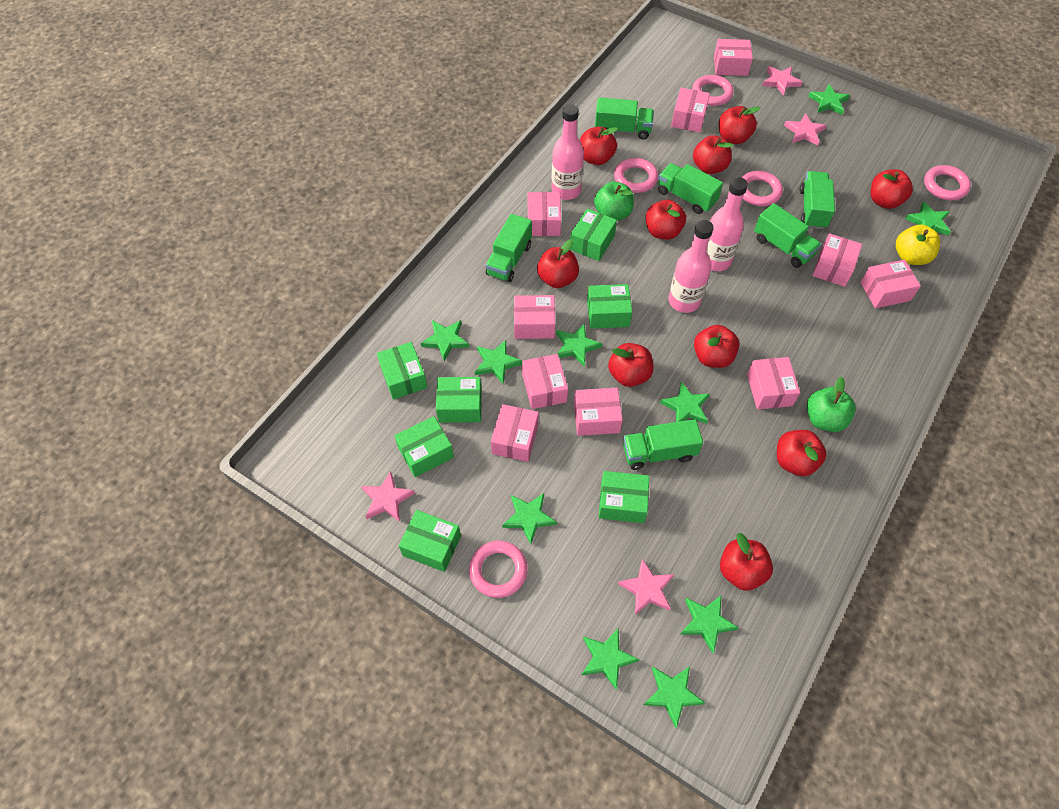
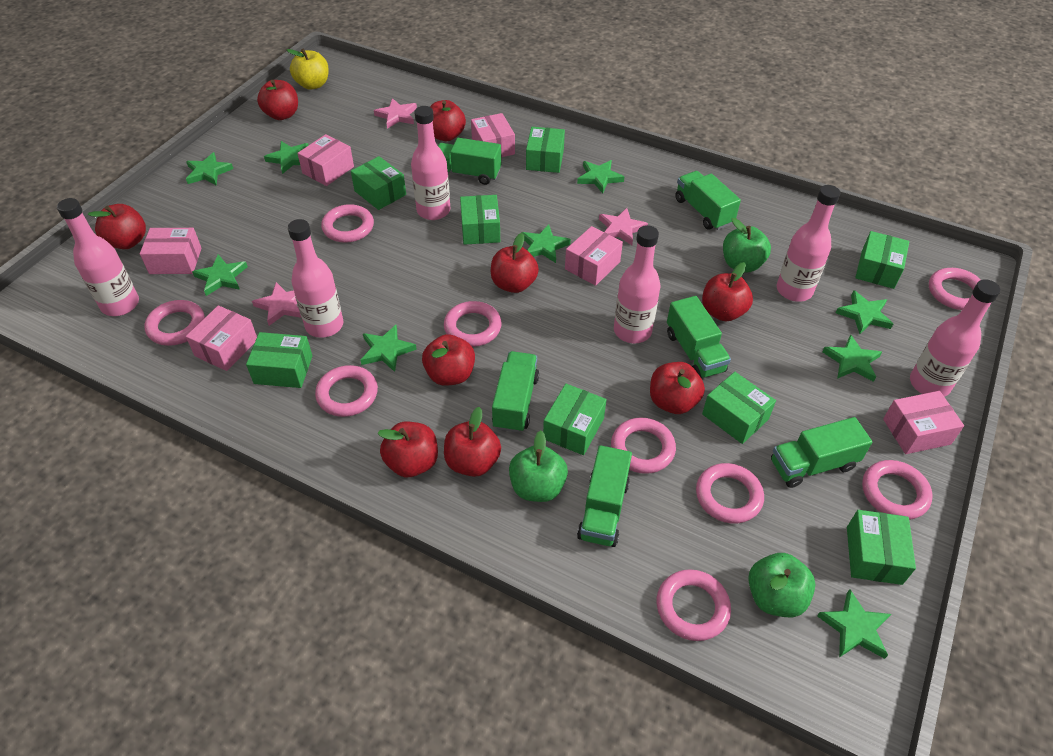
green apple: 2 -> 3
green box: 7 -> 8
green star: 10 -> 9
pink bottle: 3 -> 6
pink box: 10 -> 6
pink ring: 5 -> 9
pink star: 4 -> 3
red apple: 10 -> 9

